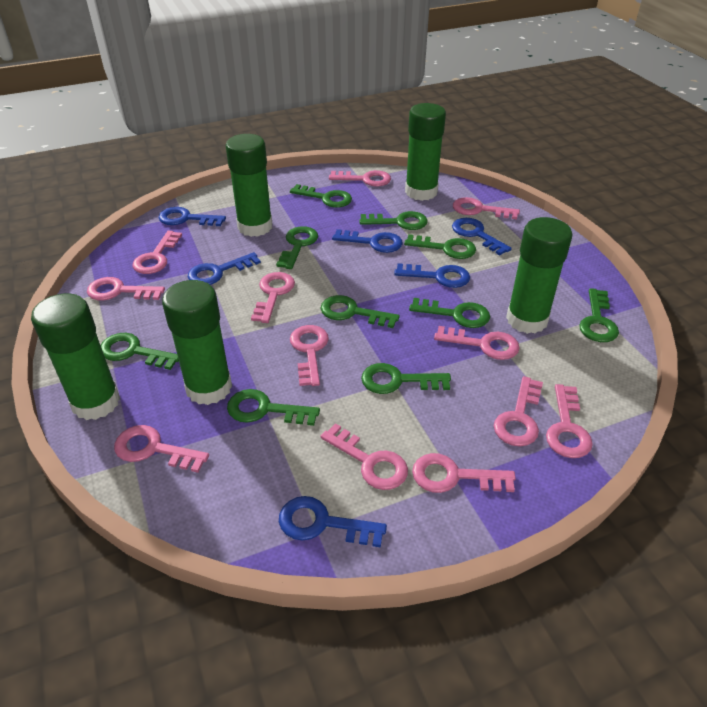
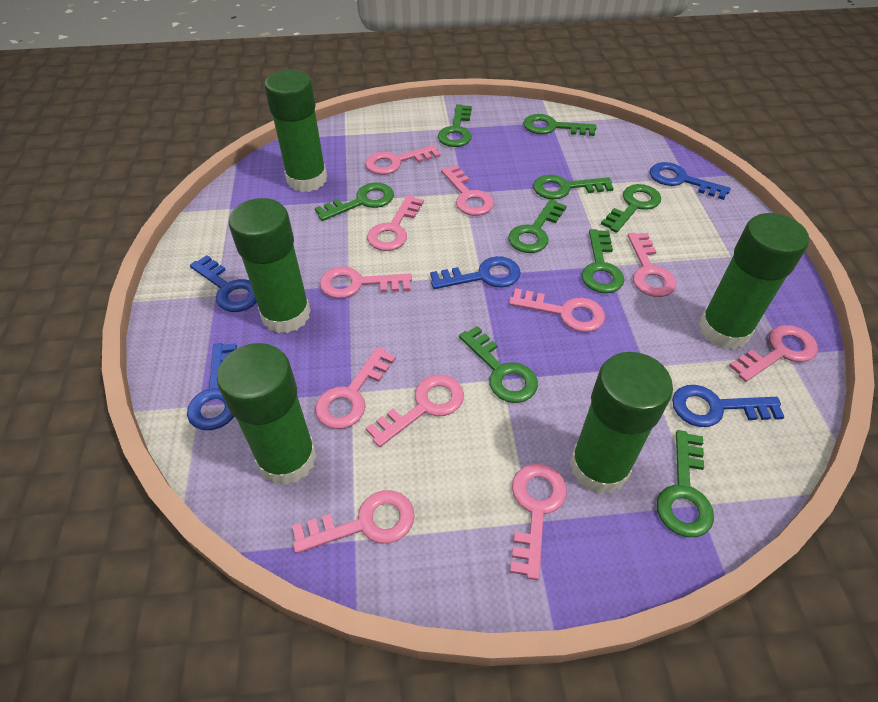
blue key: 6 -> 5
green key: 10 -> 9
pink key: 12 -> 11

